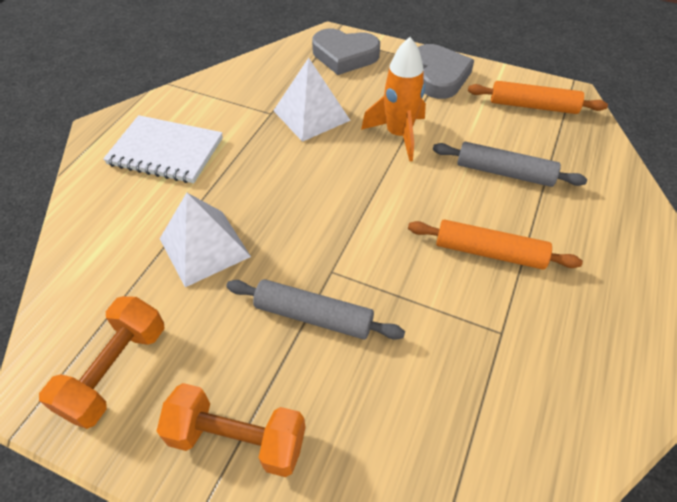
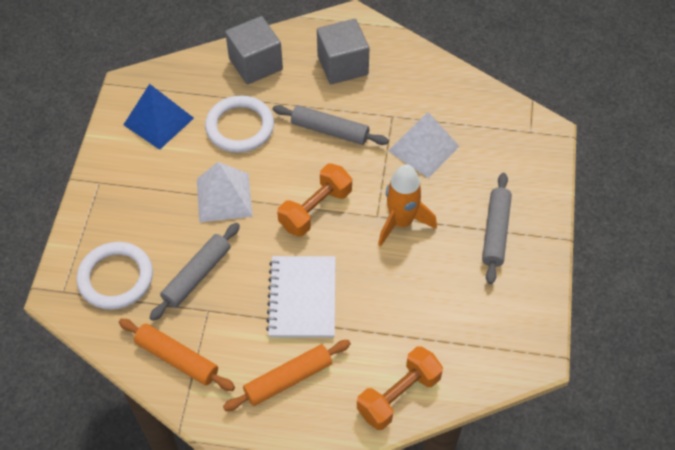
blue pyramid: 0 -> 1
grey cube: 0 -> 2
grey heart: 2 -> 0
grey rolling pin: 2 -> 3
white ring: 0 -> 2

